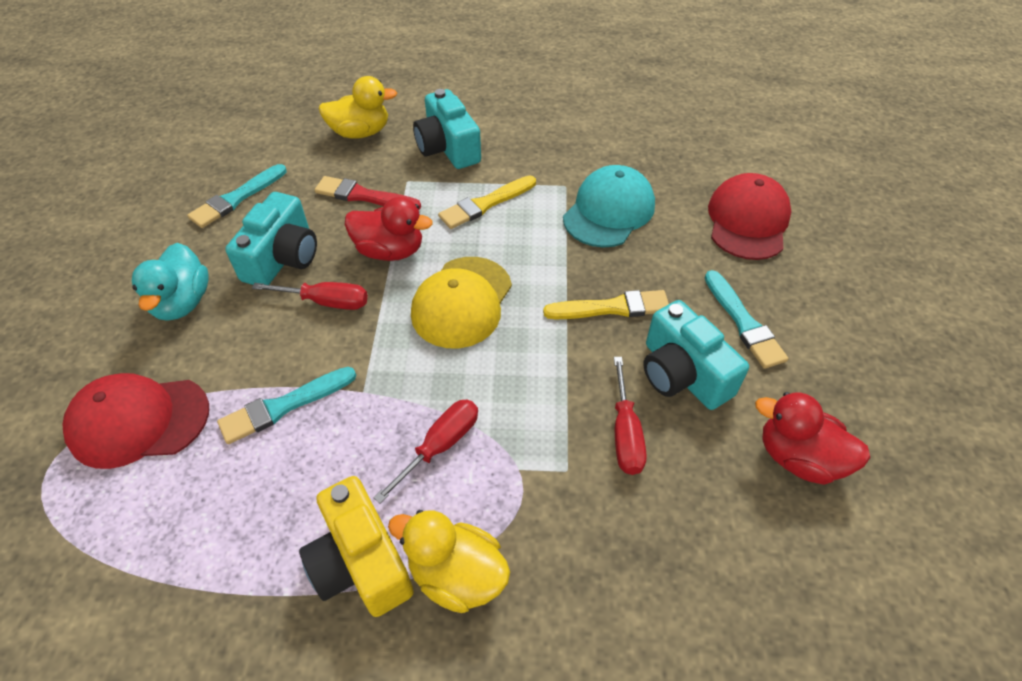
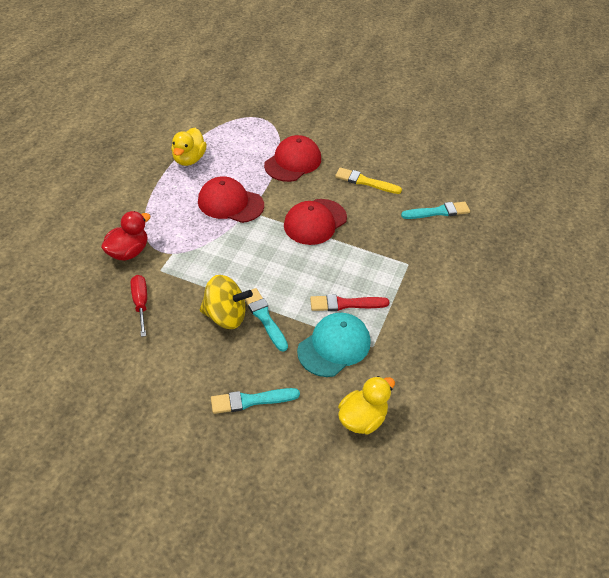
red cap: 2 -> 3
red duck: 2 -> 1
red screwdriver: 3 -> 1
turquoise camera: 3 -> 0
turquoise duck: 1 -> 0
yellow brush: 2 -> 1
yellow camera: 1 -> 0
yellow cap: 1 -> 0
yellow spinning top: 0 -> 1

